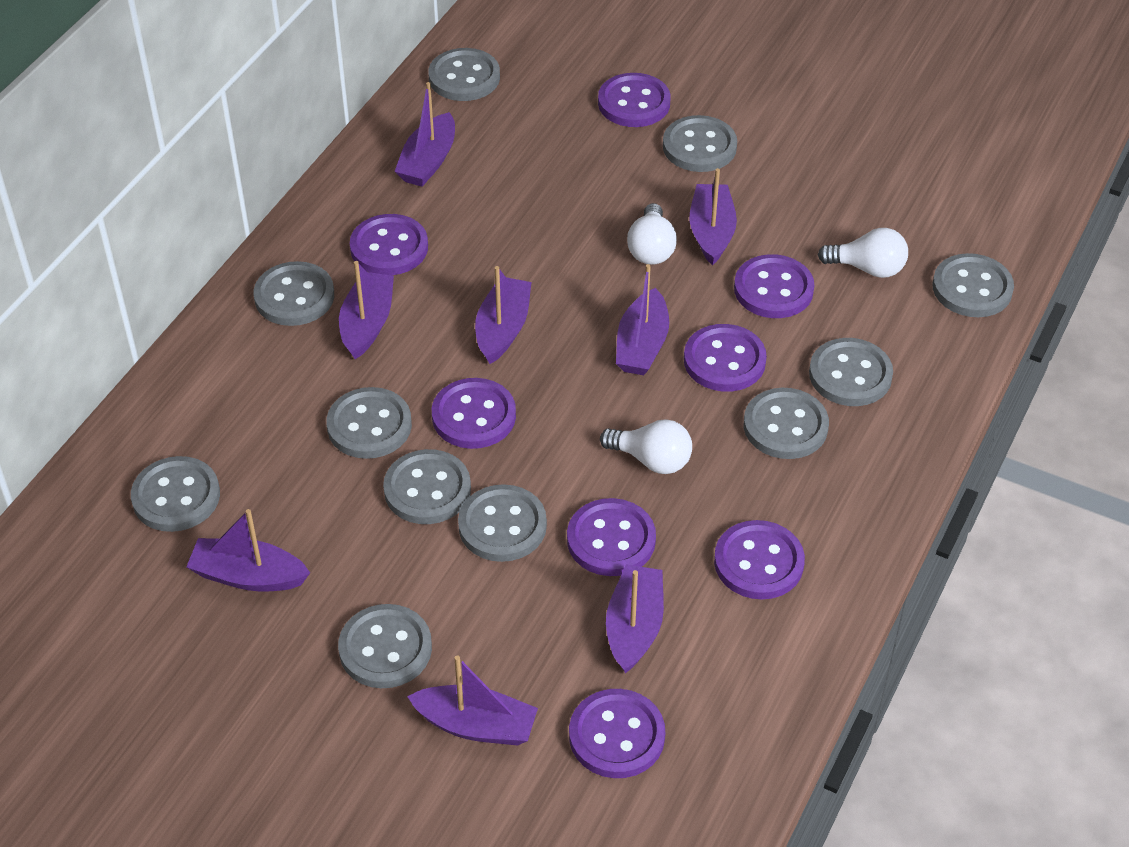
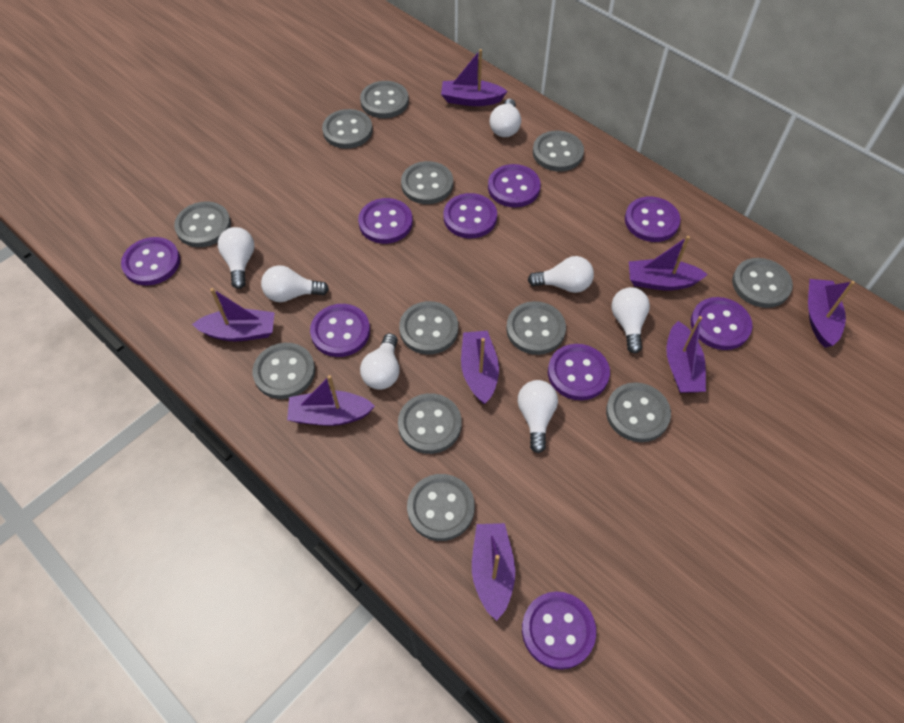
grey button: 11 -> 12
purple button: 8 -> 9
white light bulb: 3 -> 7

